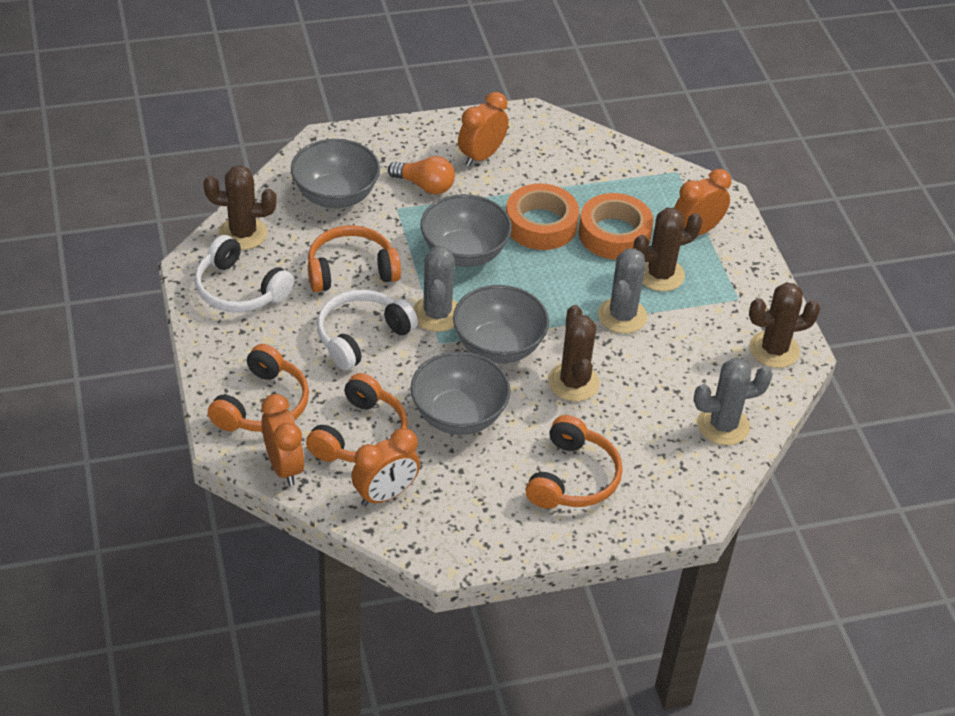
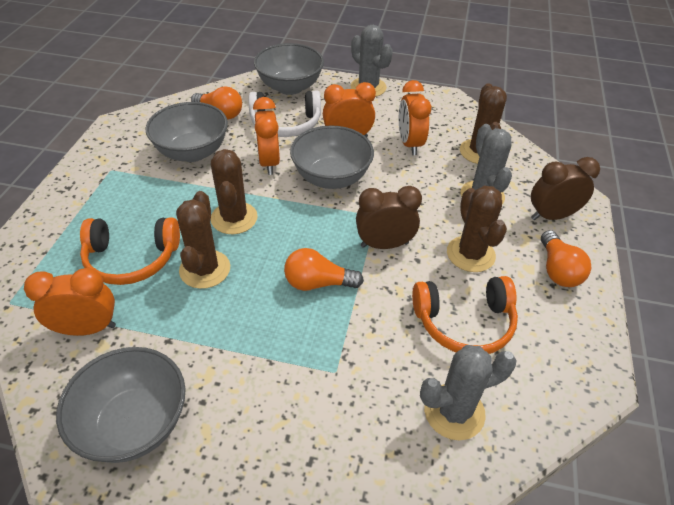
brown clock: 0 -> 2
orange headphones: 4 -> 2
orange light bulb: 1 -> 3
orange tape: 2 -> 0
white headphones: 2 -> 1

